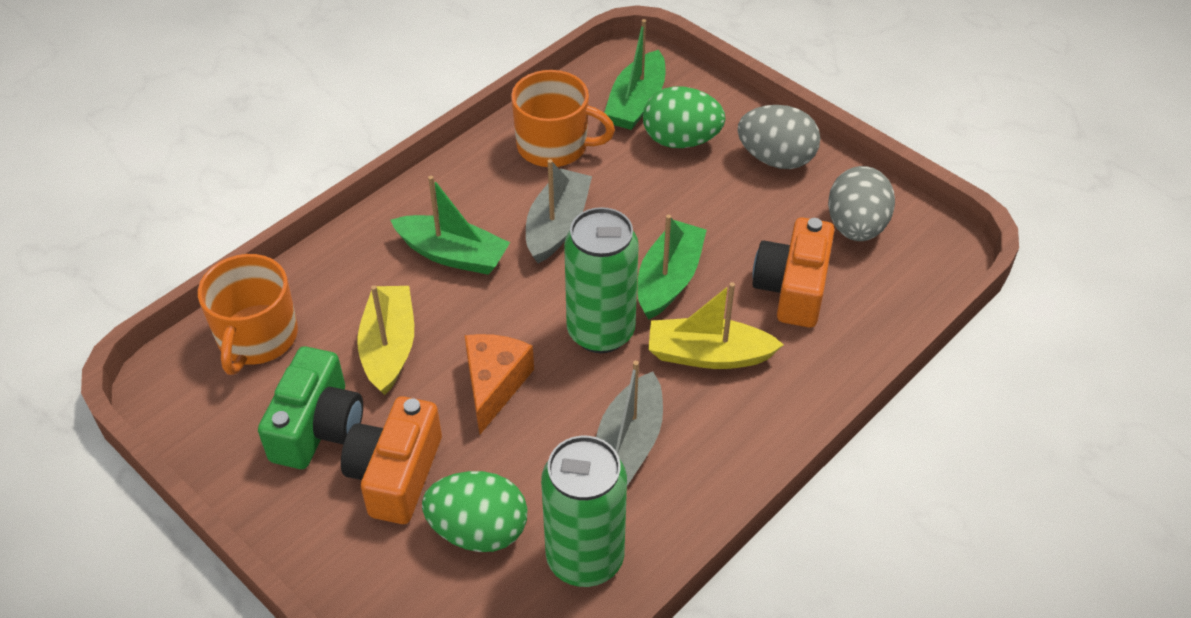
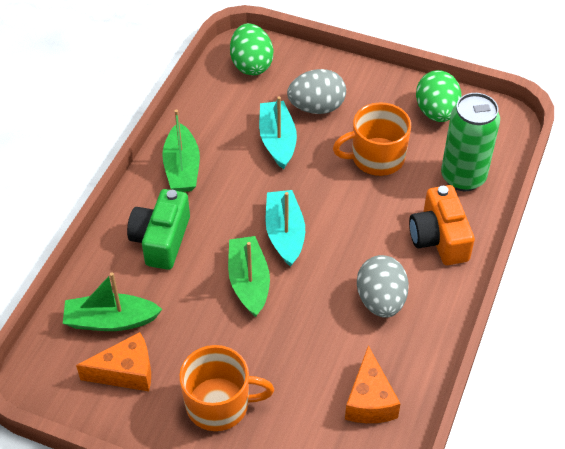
green can: 2 -> 1
grey boat: 2 -> 0
orange camera: 2 -> 1
orange cheese: 1 -> 2
turquoise boat: 0 -> 2
yellow boat: 2 -> 0

